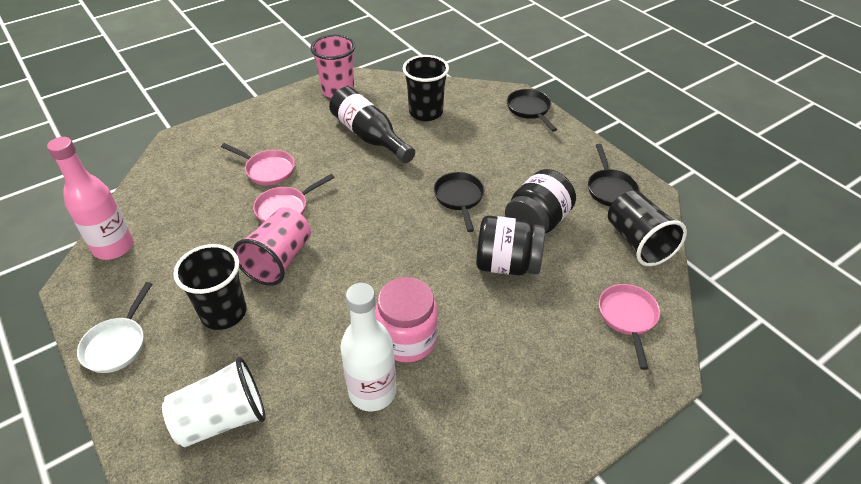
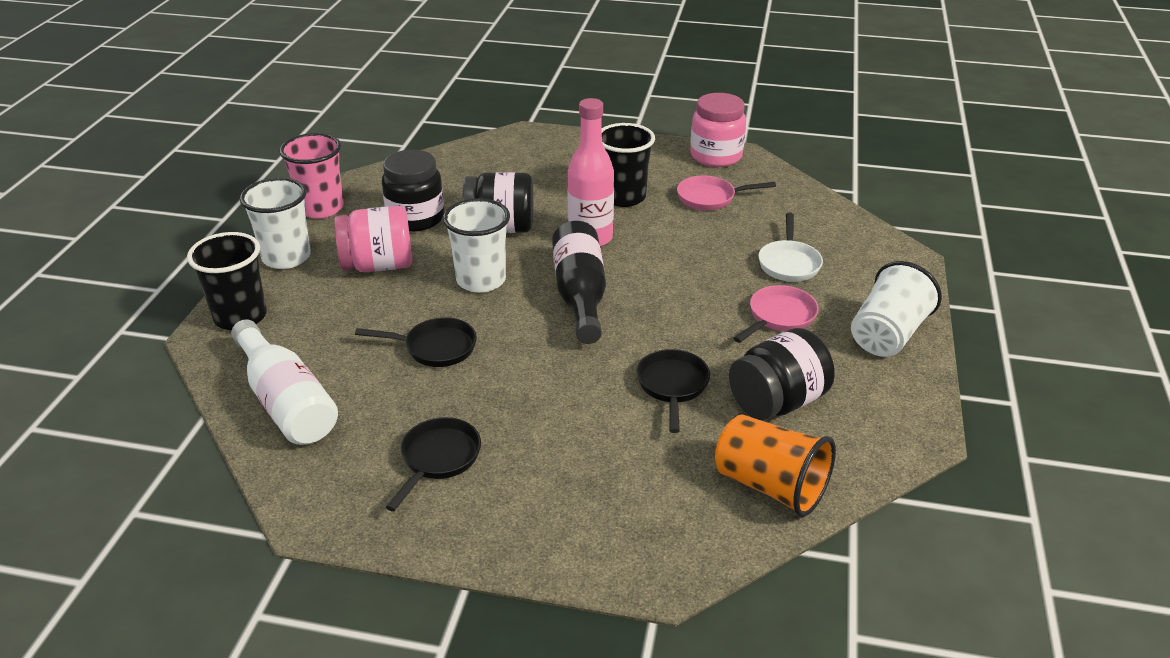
black cup: 3 -> 2
black jar: 2 -> 3
orange cup: 0 -> 1
pink cup: 2 -> 1
pink jar: 1 -> 2
pink pan: 3 -> 2
white cup: 1 -> 3

